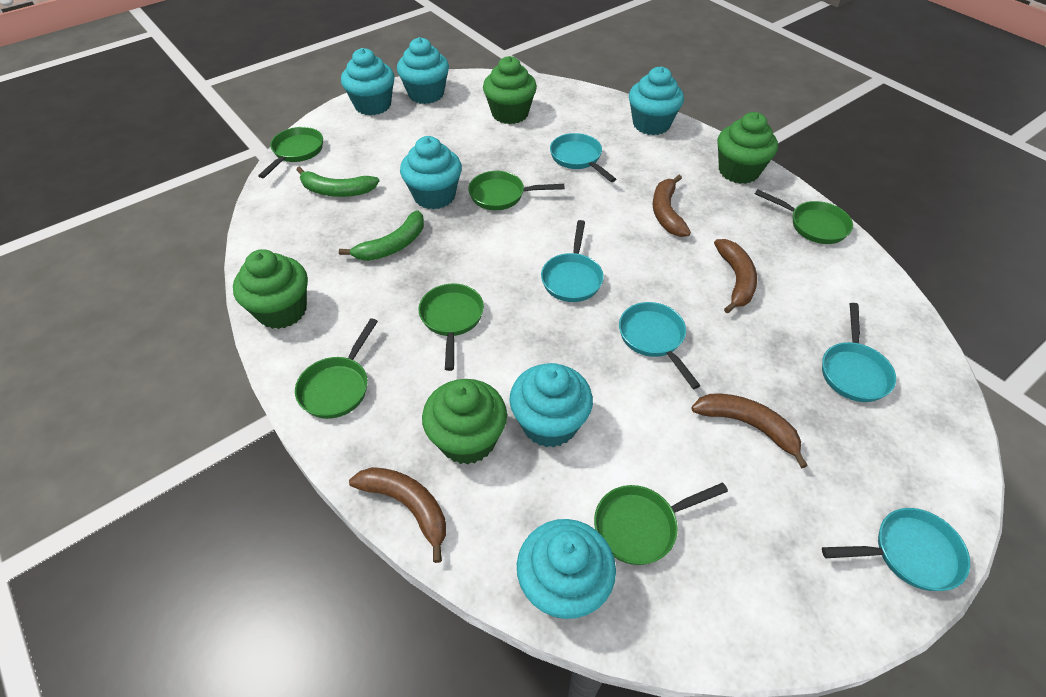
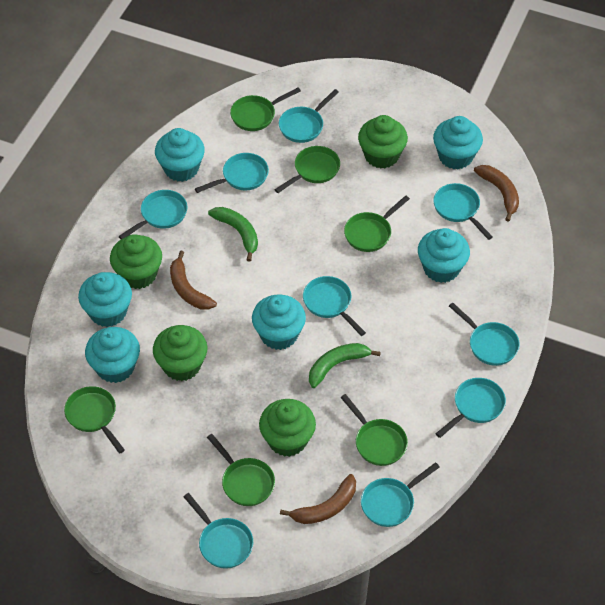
brown banana: 4 -> 3
turquoise pan: 5 -> 9

